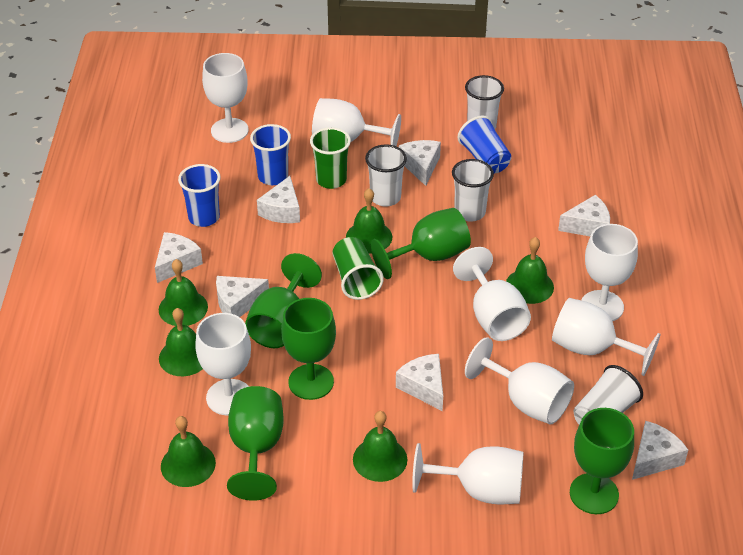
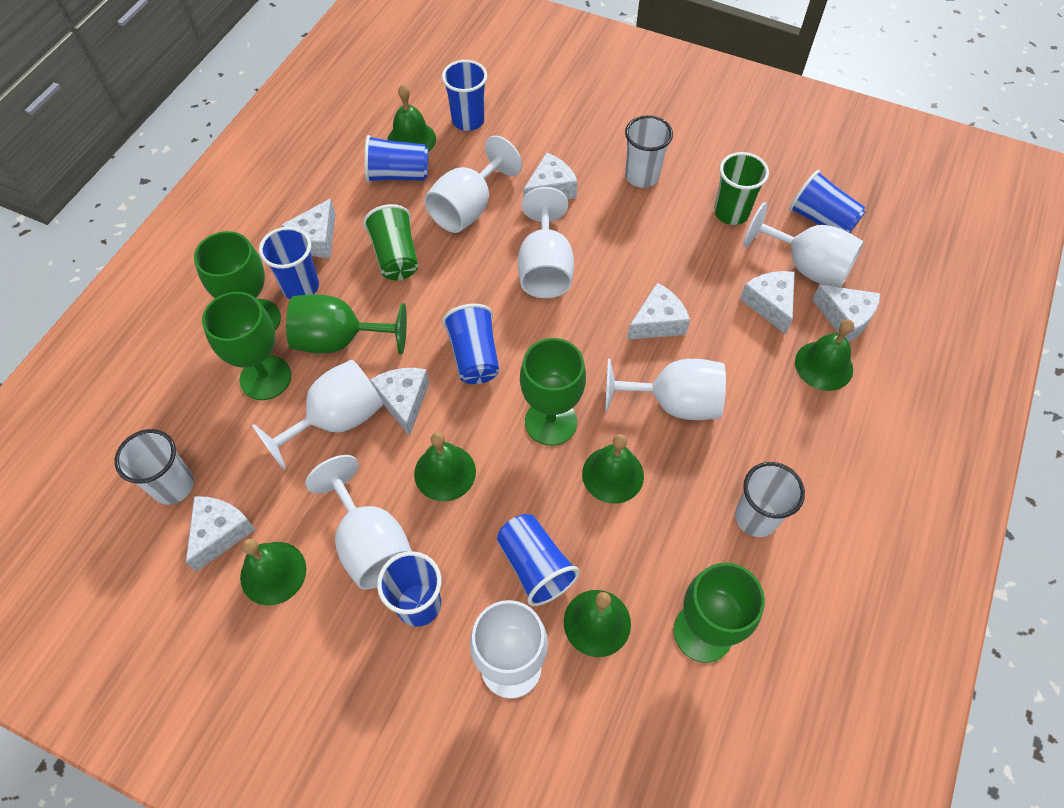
blue cup: 3 -> 7
white cup: 4 -> 3
white goblet: 8 -> 7

